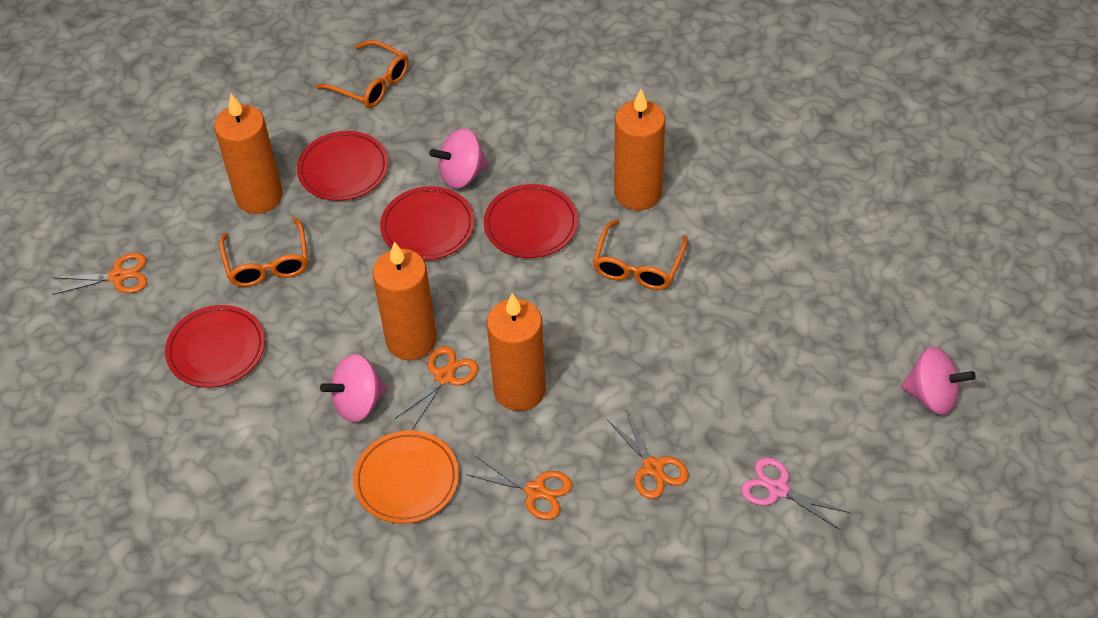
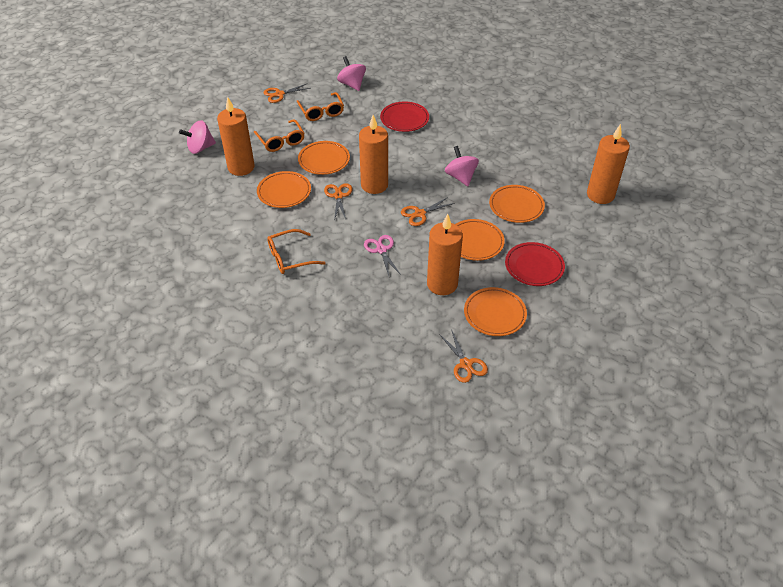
orange plate: 1 -> 5
red plate: 4 -> 2

